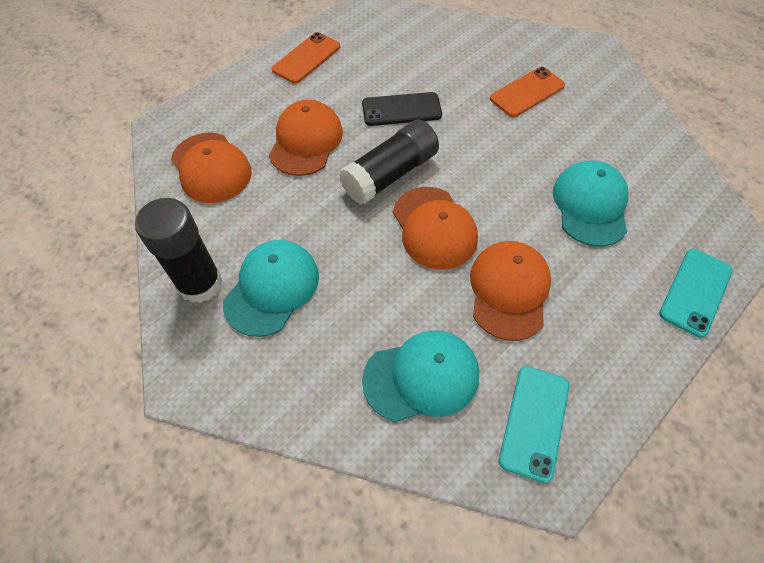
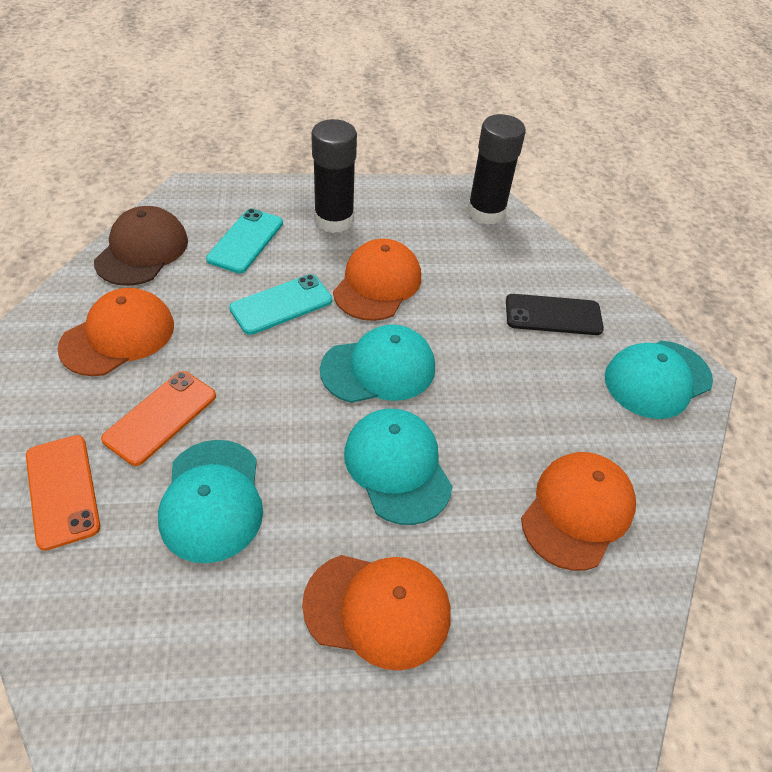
brown cap: 0 -> 1
turquoise cap: 3 -> 4

